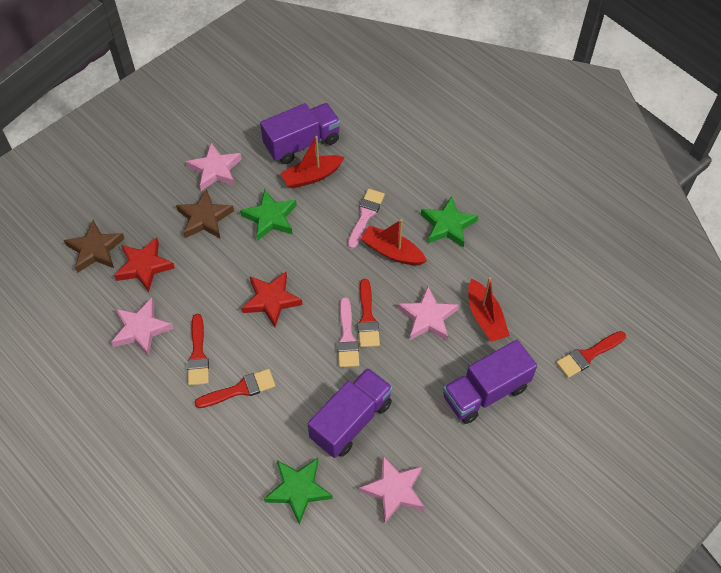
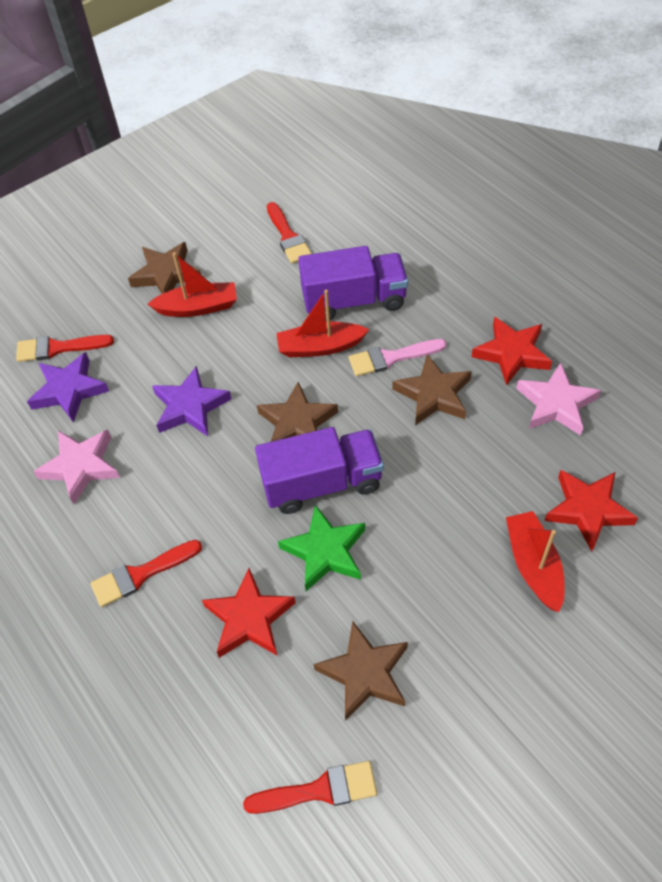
brown star: 2 -> 4
green star: 3 -> 1
pink brush: 2 -> 1
pink star: 4 -> 2
purple star: 0 -> 2
purple truck: 3 -> 2
red star: 2 -> 3

